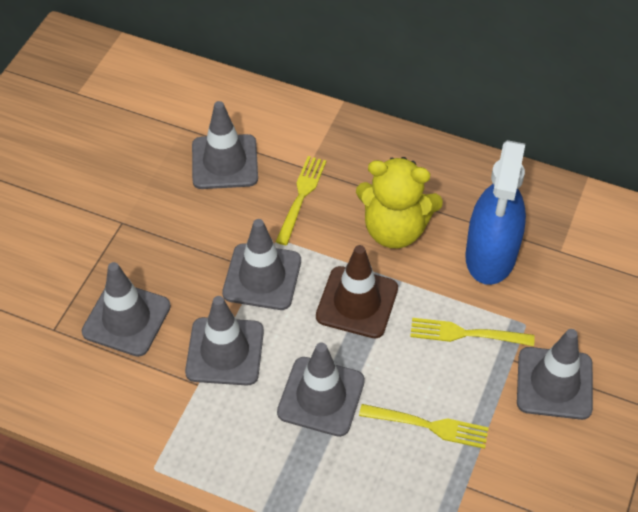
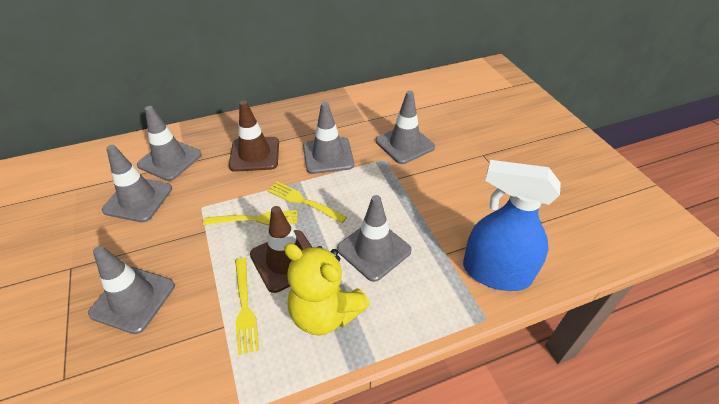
brown traffic cone: 1 -> 2

